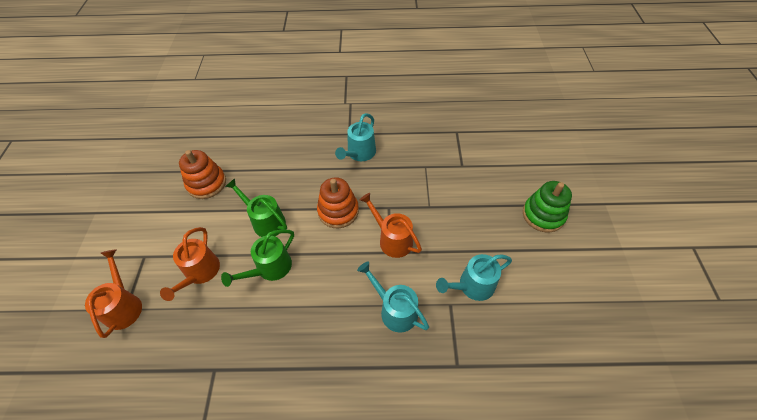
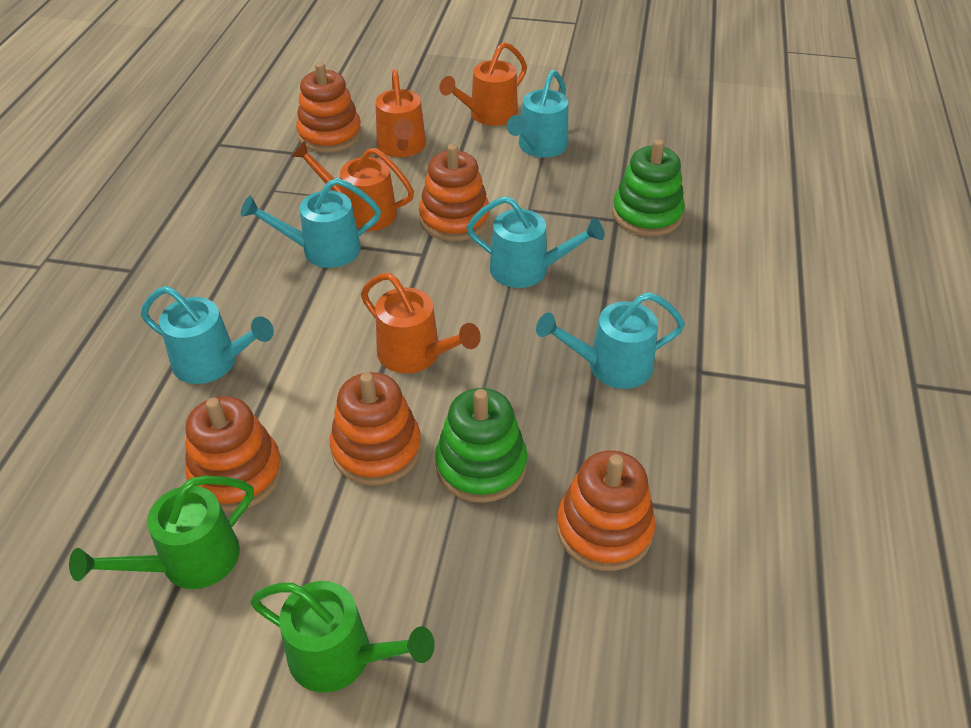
green stacking toy: 1 -> 2
orange stacking toy: 2 -> 5
orange watering can: 3 -> 4
turquoise watering can: 3 -> 5

